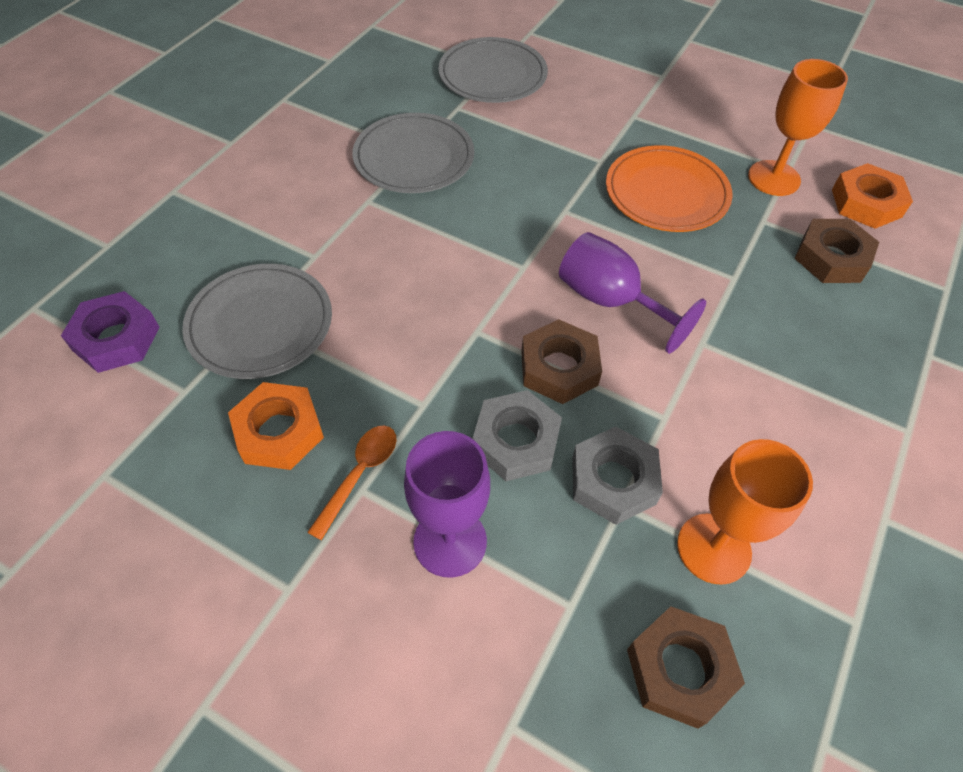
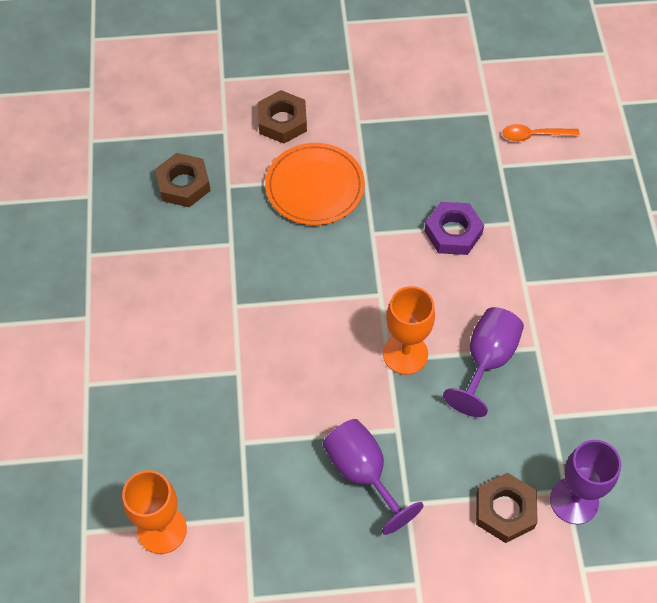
grey nut: 2 -> 0
grey plate: 3 -> 0
orange nut: 2 -> 0
purple goblet: 2 -> 3

